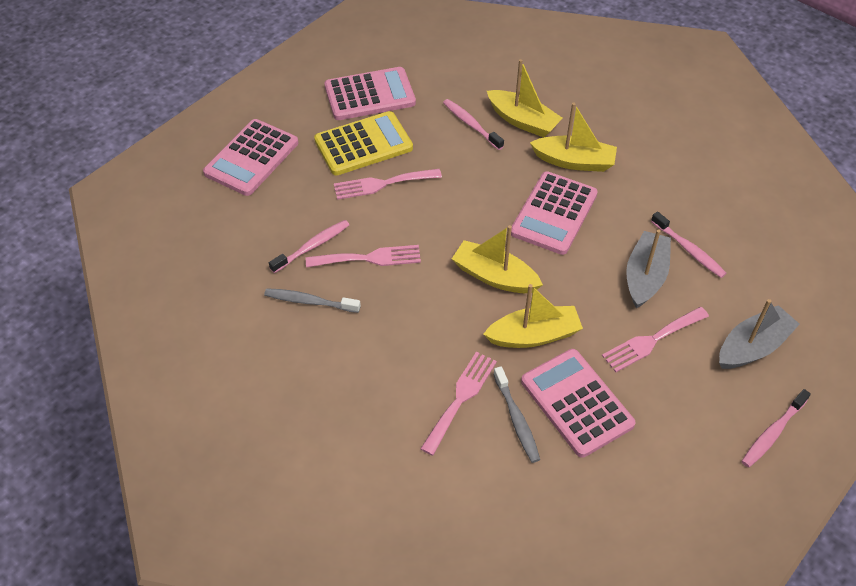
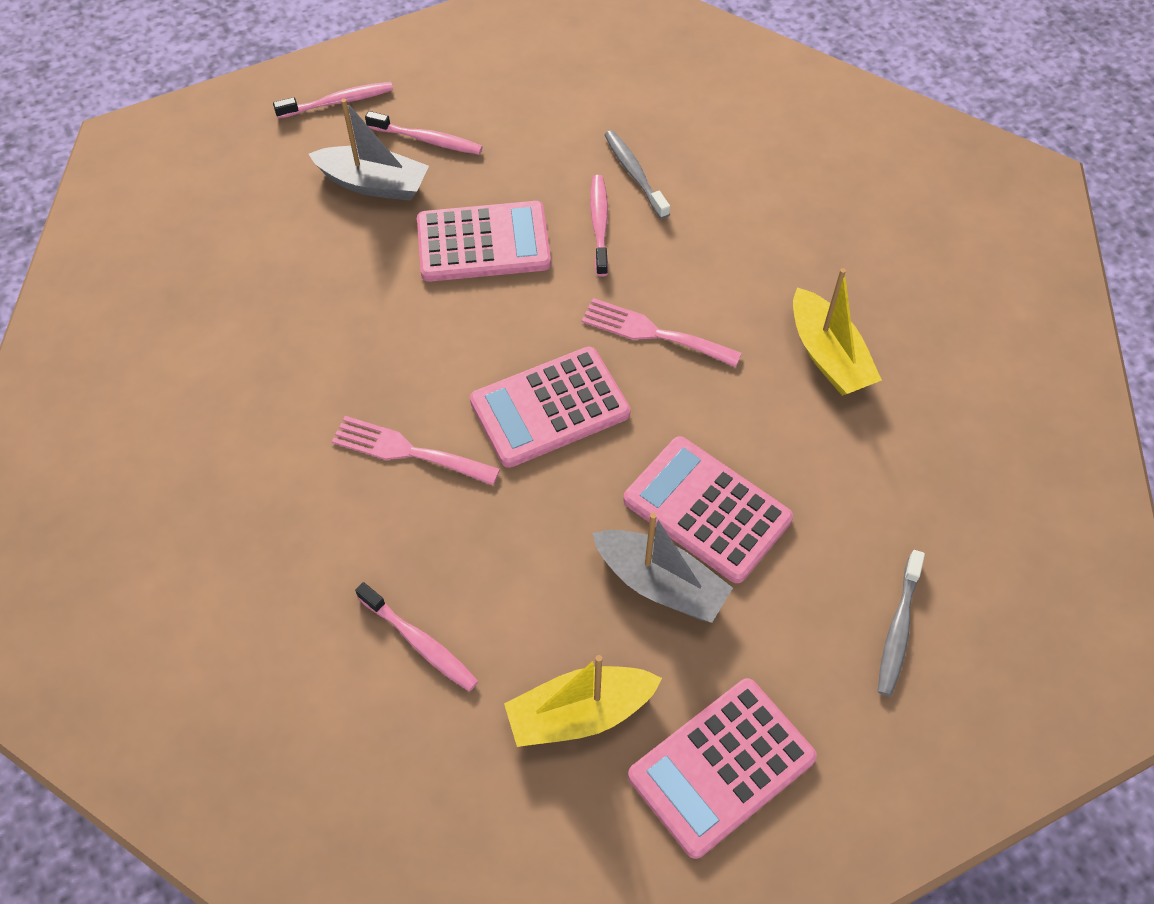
pink fork: 4 -> 2
yellow boat: 4 -> 2
yellow calculator: 1 -> 0

